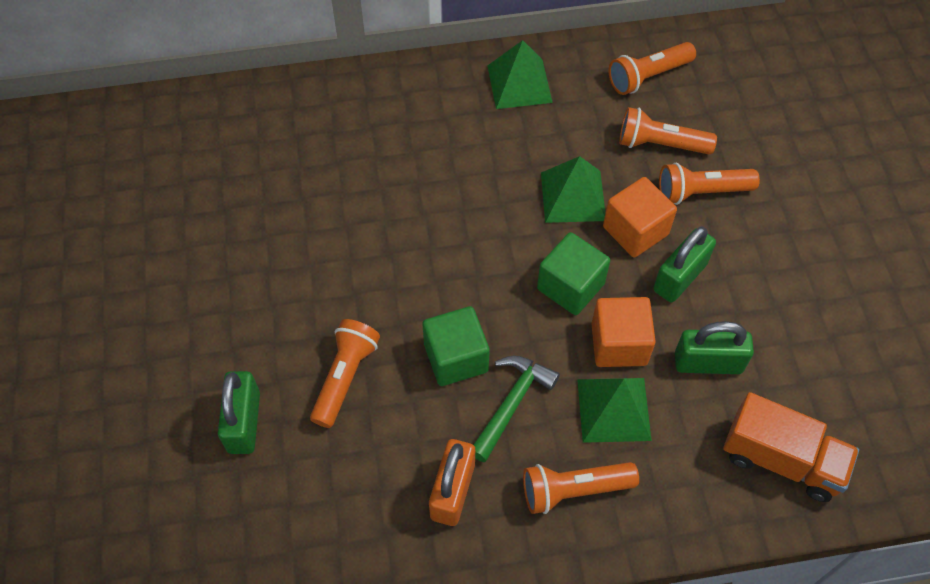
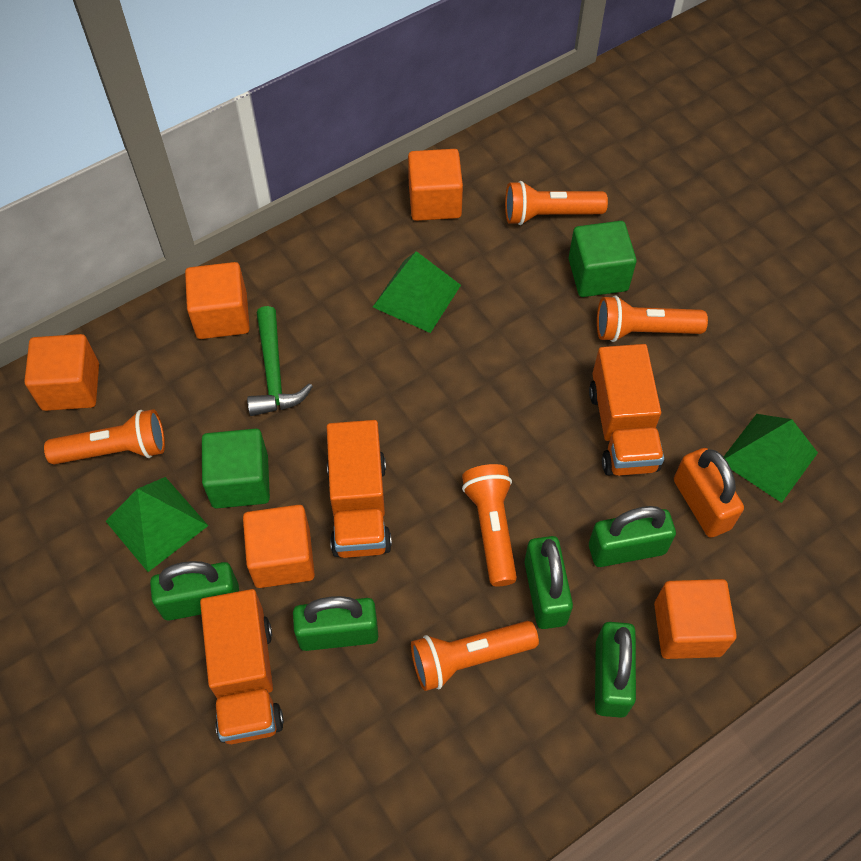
green padlock: 3 -> 5
orange cube: 2 -> 5
orange truck: 1 -> 3

